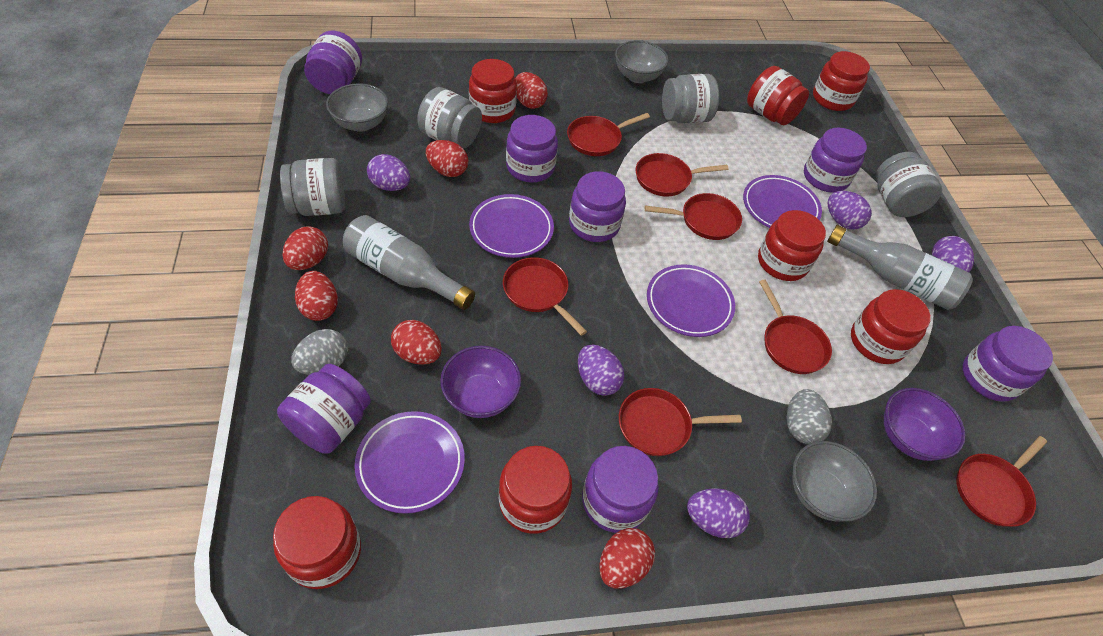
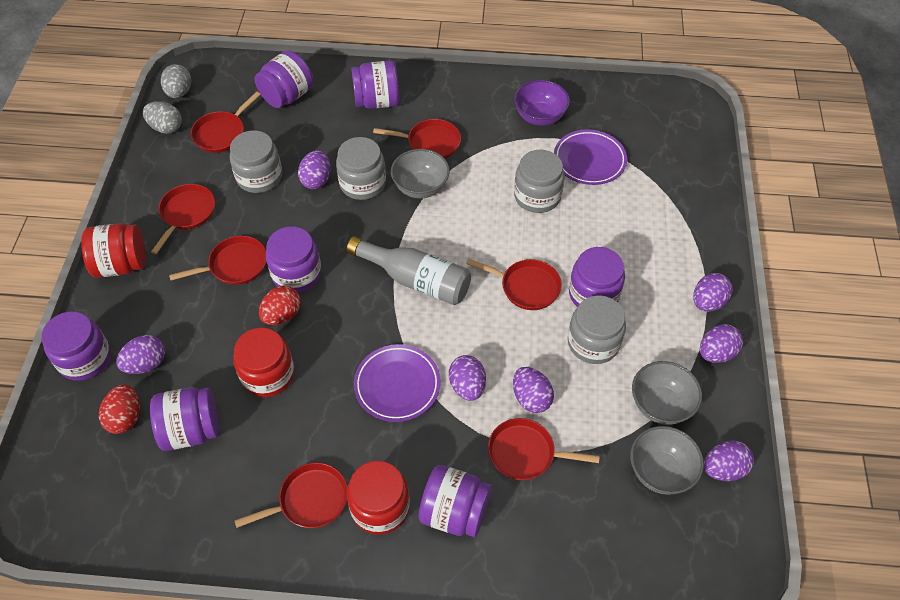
grey bottle: 2 -> 1
purple bowl: 2 -> 1
purple egg: 5 -> 7
purple plate: 4 -> 2
red egg: 6 -> 2
red jar: 7 -> 3

